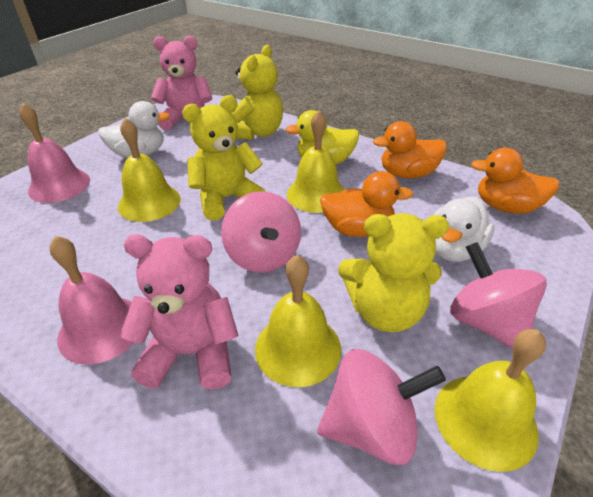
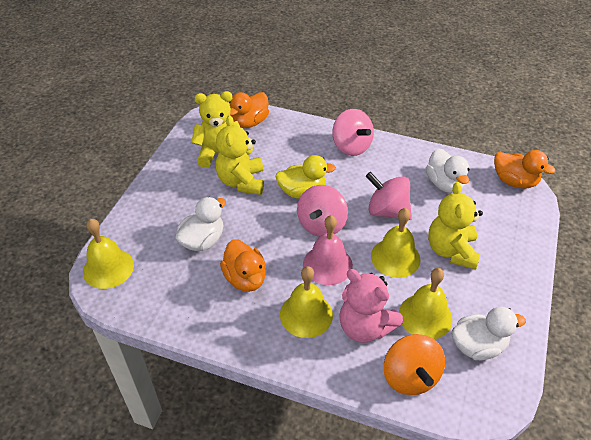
orange spinning top: 0 -> 1
pink bell: 2 -> 1
pink teddy bear: 2 -> 1
white duck: 2 -> 3

